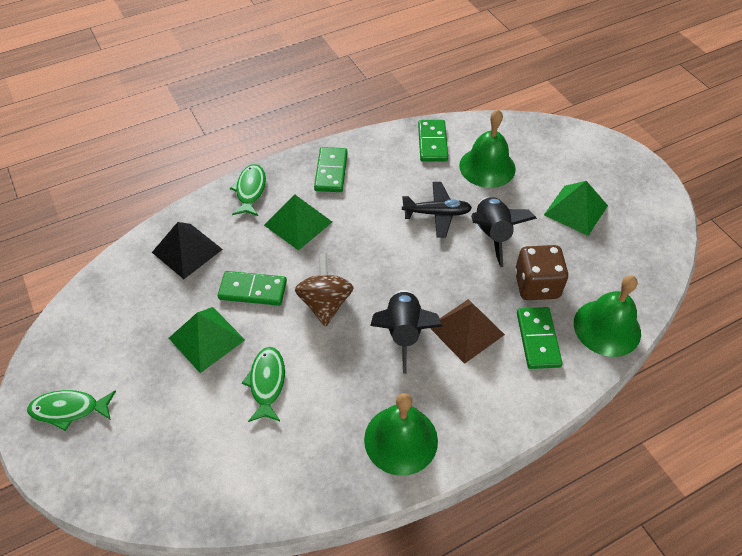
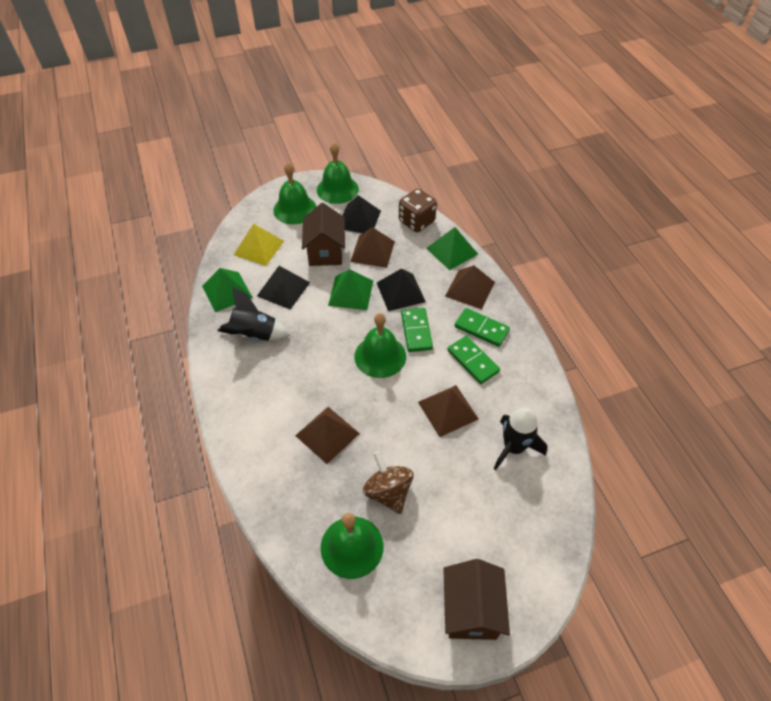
black plane: 1 -> 0
black pyramid: 1 -> 3
brown house: 0 -> 2
brown pyramid: 1 -> 4
green bell: 3 -> 4
green domino: 4 -> 3
green fish: 3 -> 0
yellow pyramid: 0 -> 1

